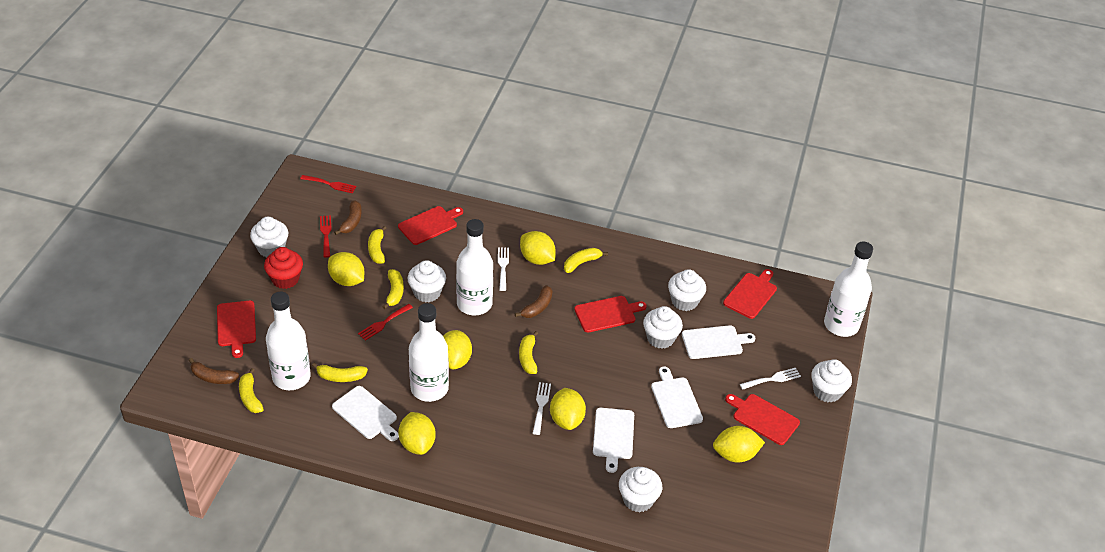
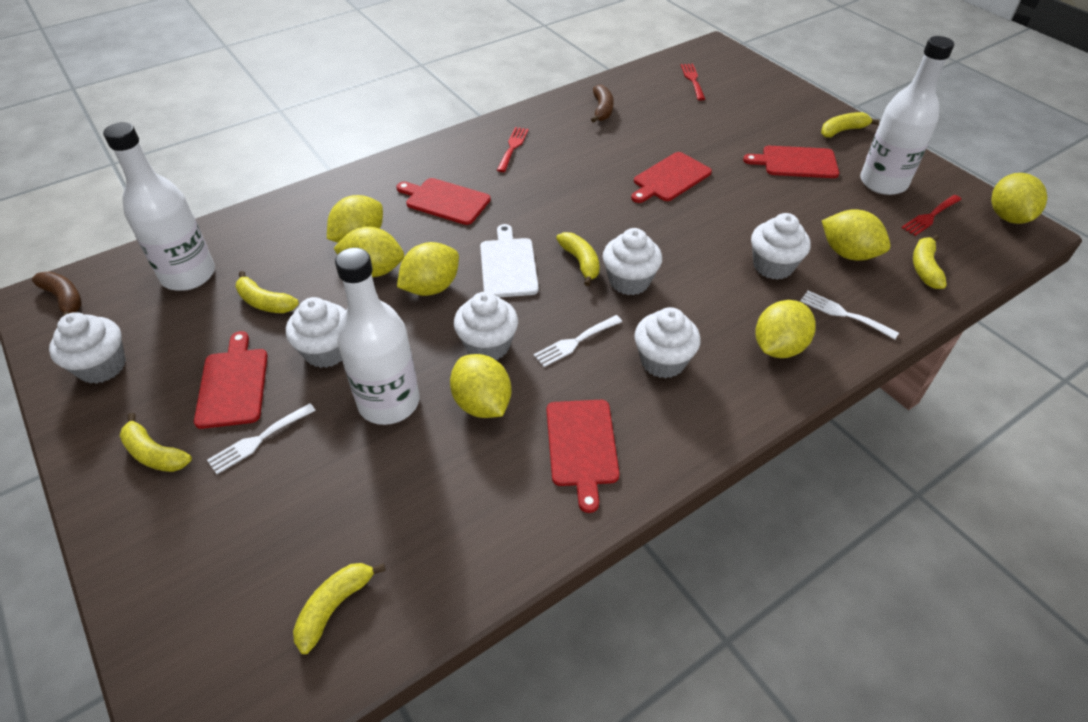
brown banana: 3 -> 2
red cupcake: 1 -> 0
white bottle: 4 -> 3
white cutting board: 4 -> 1
yellow lemon: 6 -> 7

